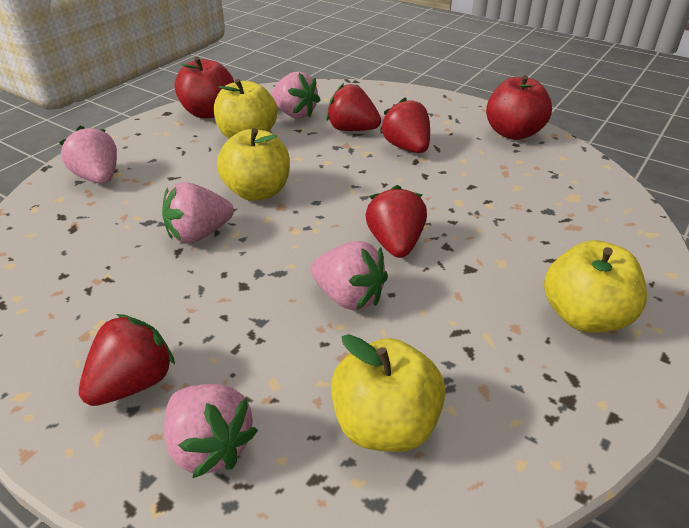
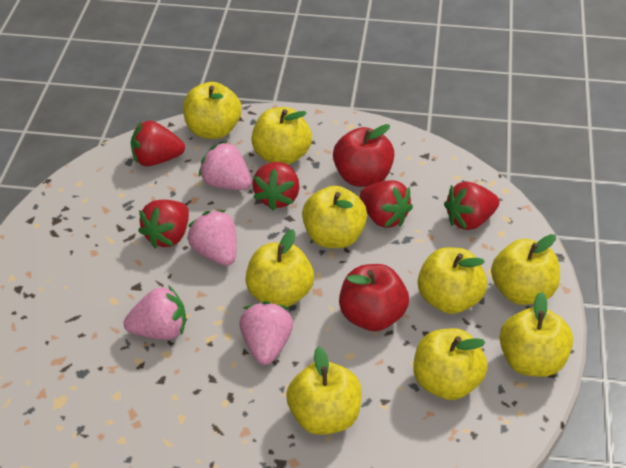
pink strawberry: 5 -> 4
red strawberry: 4 -> 5
yellow apple: 4 -> 9

